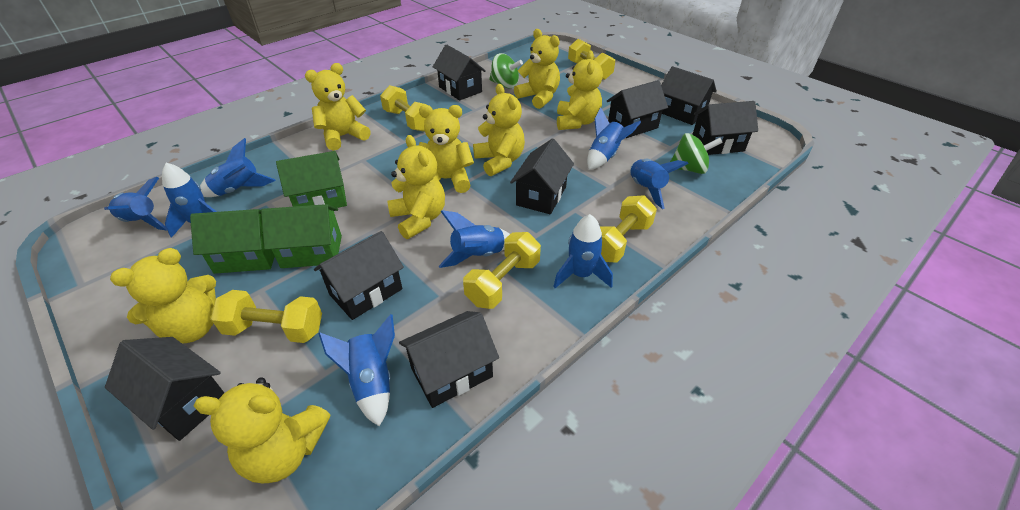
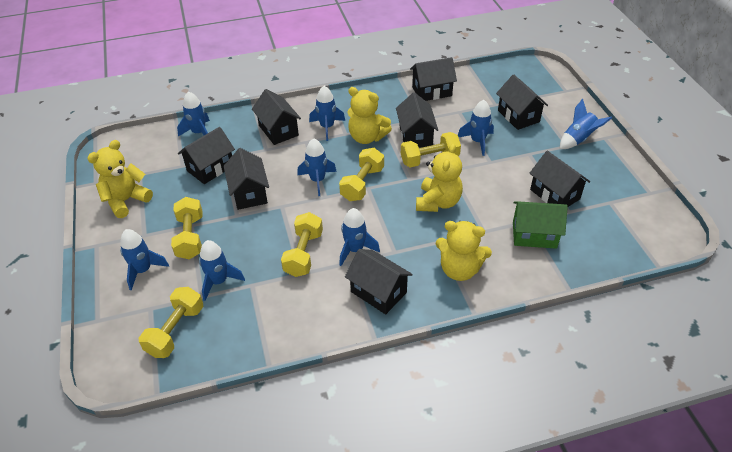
green house: 3 -> 1
green spinning top: 2 -> 0
yellow teddy bear: 8 -> 4

